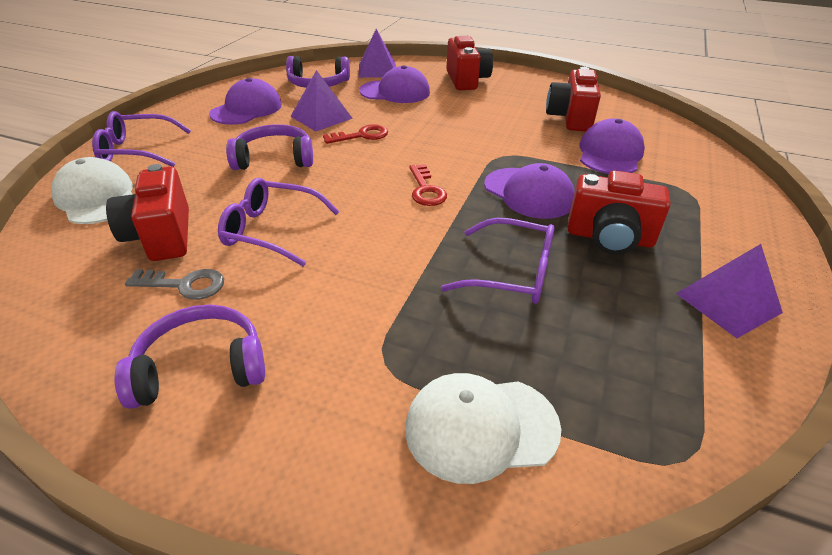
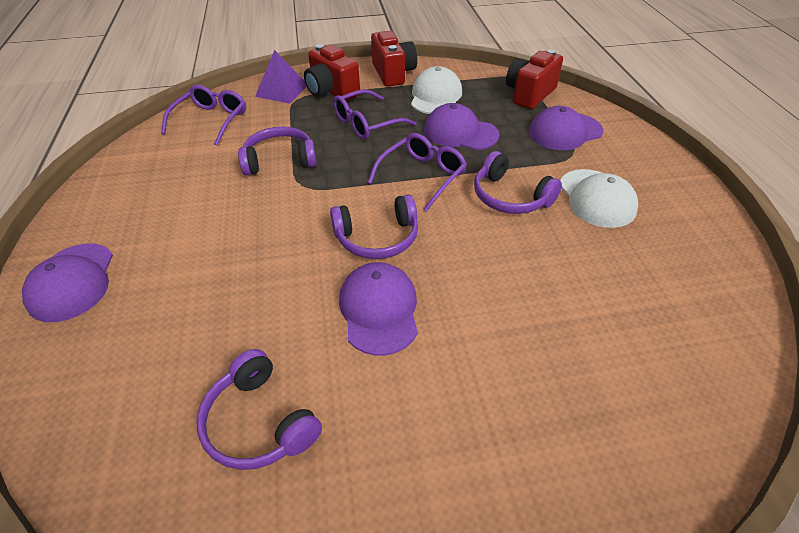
grey key: 1 -> 0
purple headphones: 3 -> 4
purple pyramid: 3 -> 1
red camera: 4 -> 3
red key: 2 -> 0

